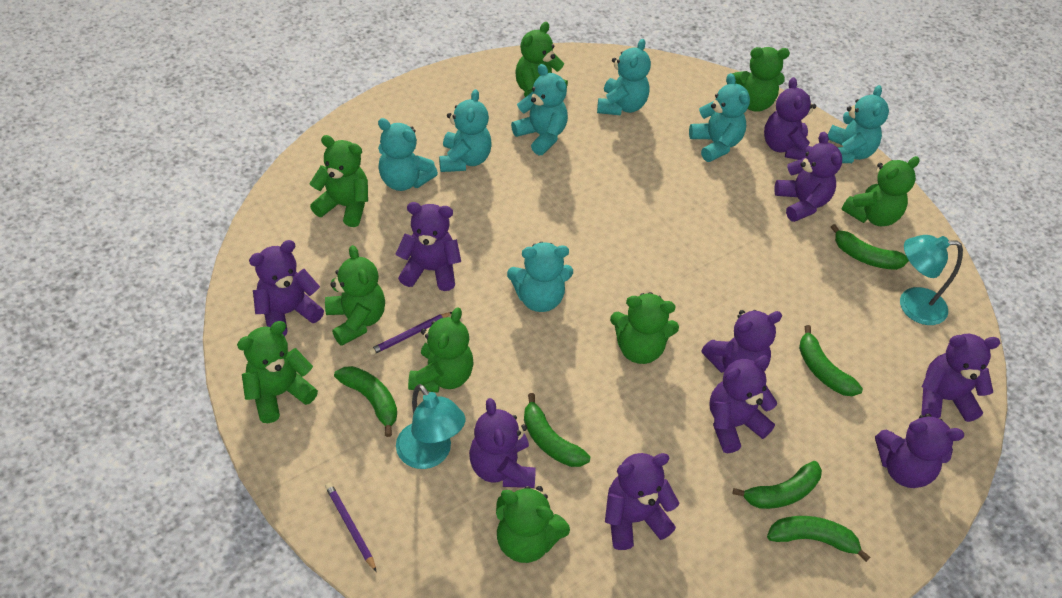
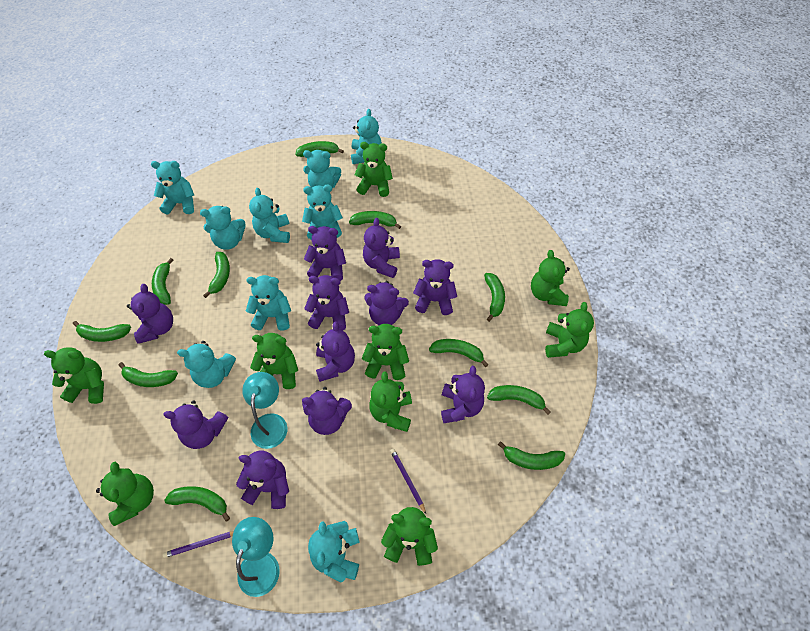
green banana: 6 -> 11
purple teddy bear: 10 -> 11
turquoise teddy bear: 7 -> 9

